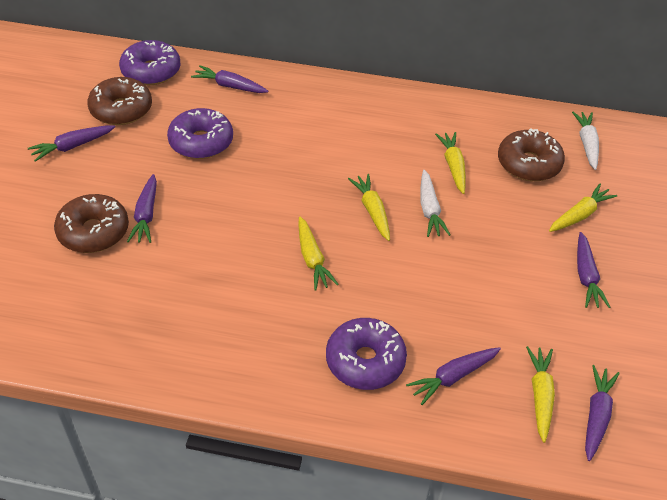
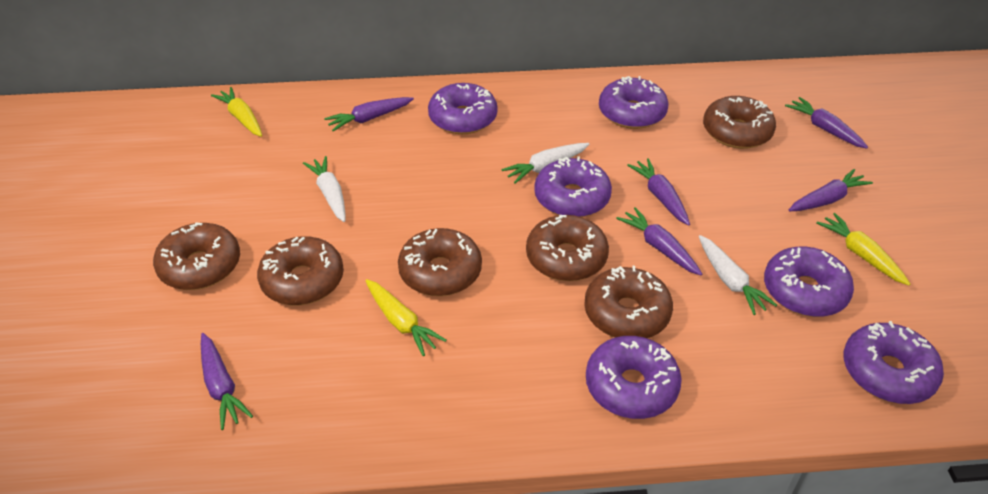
brown donut: 3 -> 6
purple donut: 3 -> 6
white carrot: 2 -> 3
yellow carrot: 5 -> 3

